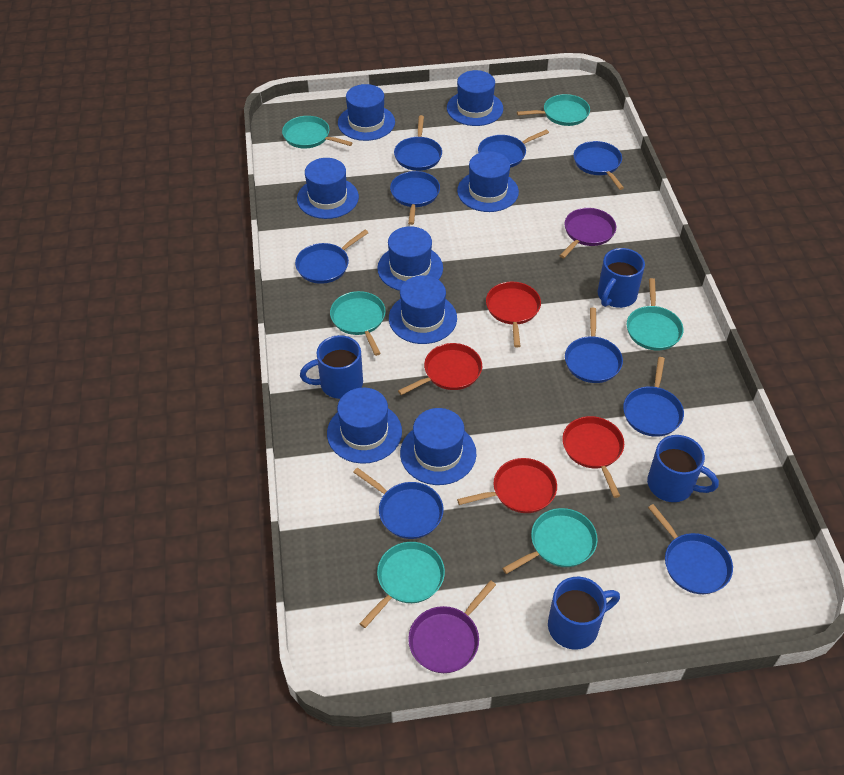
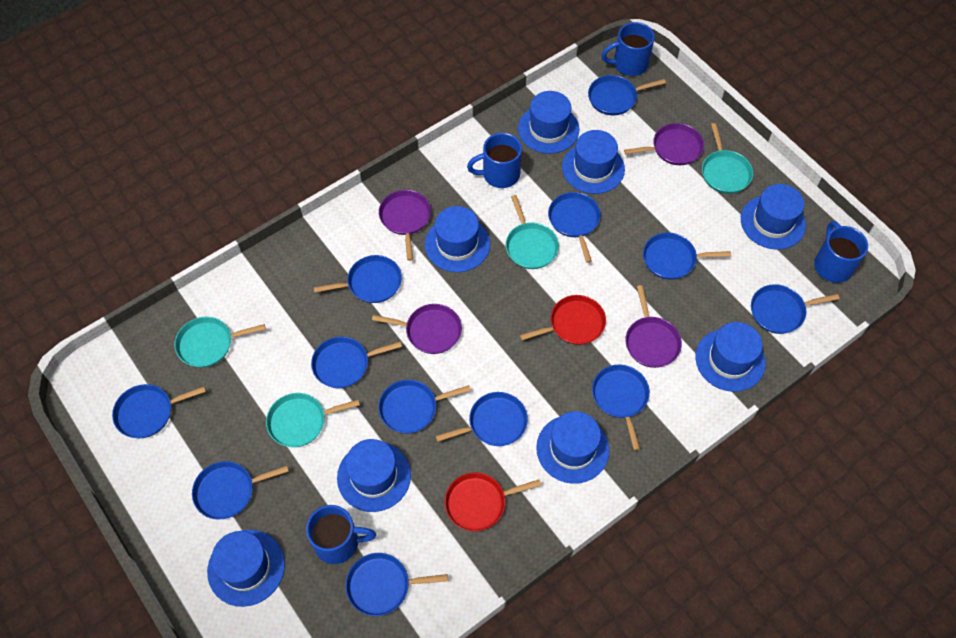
blue pan: 9 -> 12
purple pan: 2 -> 4
red pan: 4 -> 2
turquoise pan: 6 -> 4

